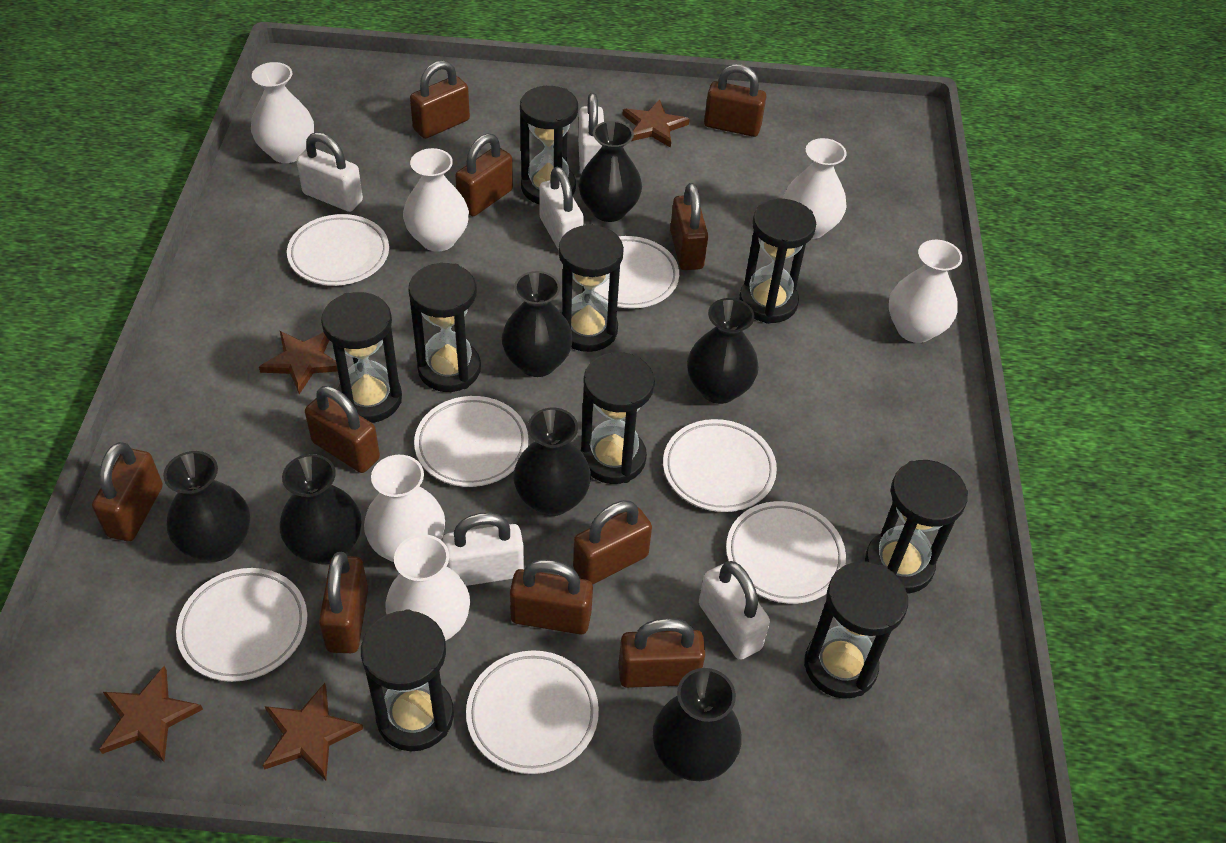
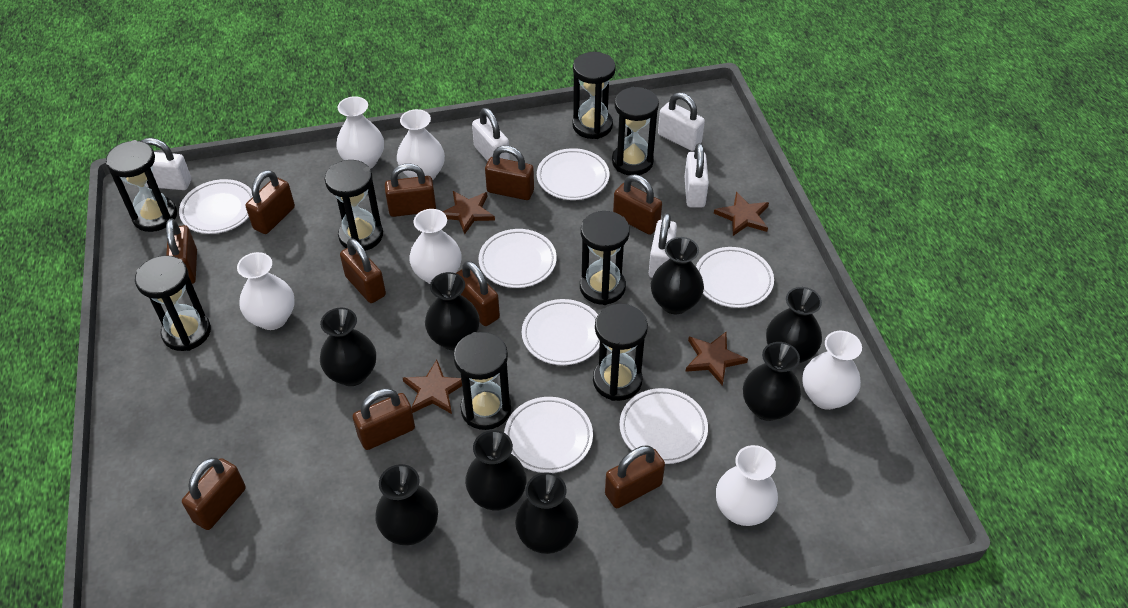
black hourglass: 9 -> 8
black vase: 7 -> 8

